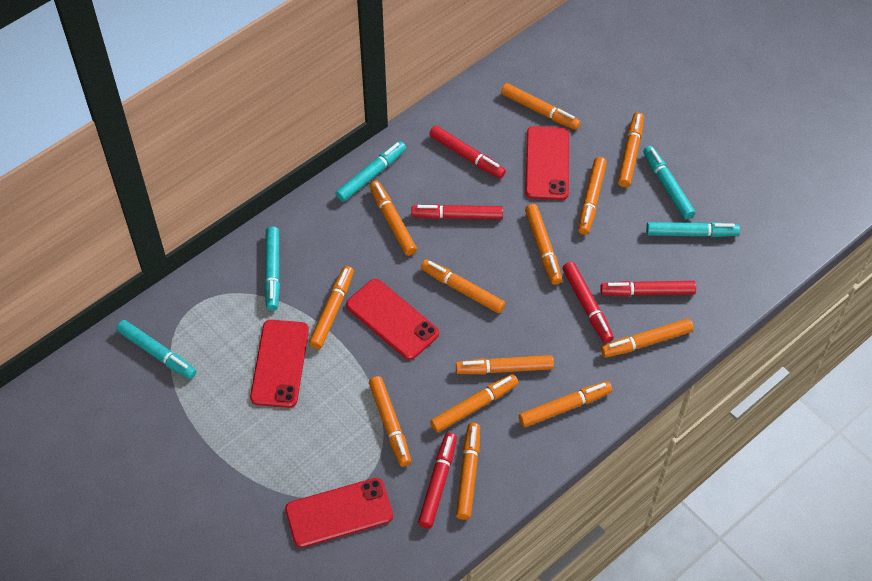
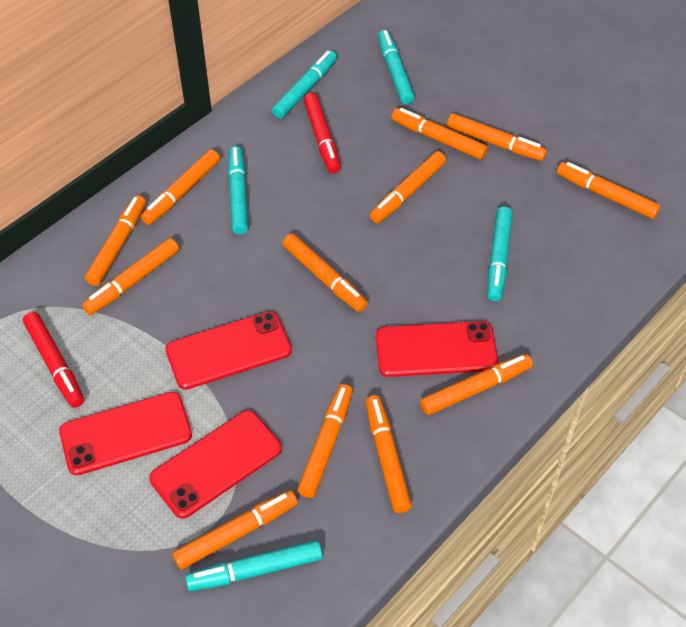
orange marker: 13 -> 12
red marker: 5 -> 2

